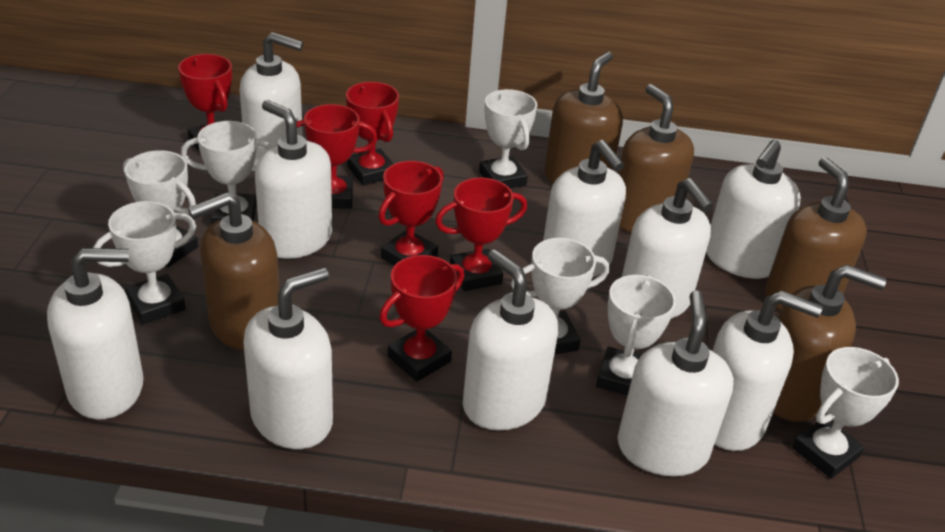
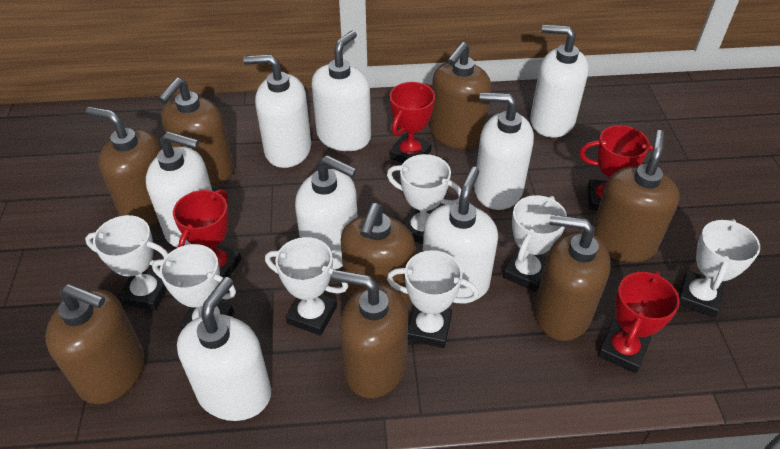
brown soap dispenser: 5 -> 8
red trophy: 6 -> 4
white soap dispenser: 10 -> 8

